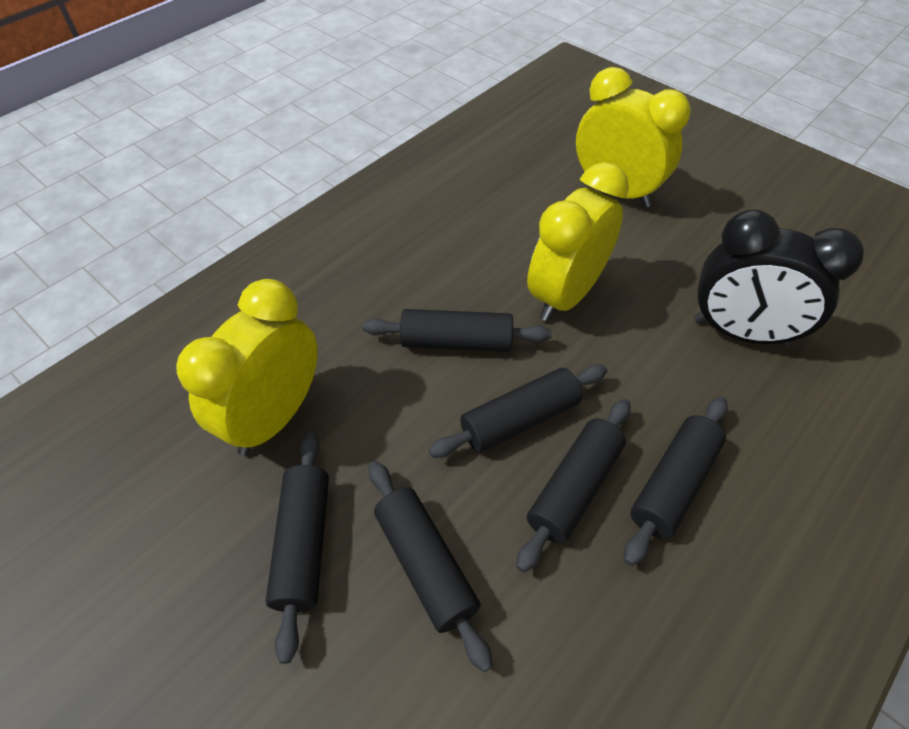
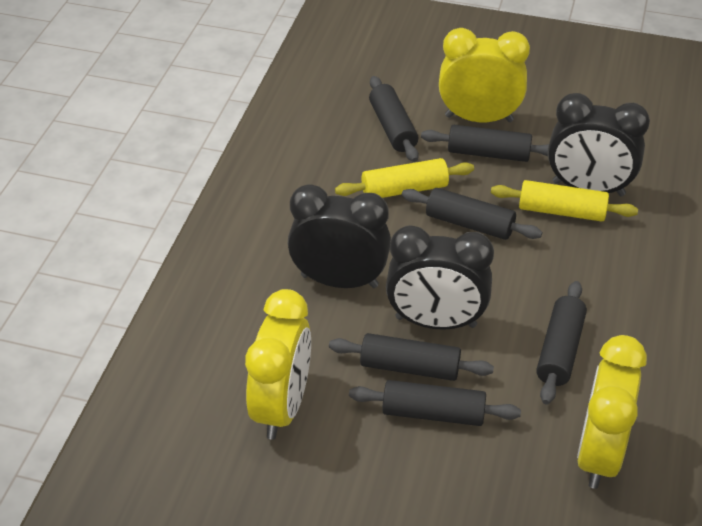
black clock: 1 -> 3
yellow rolling pin: 0 -> 2

